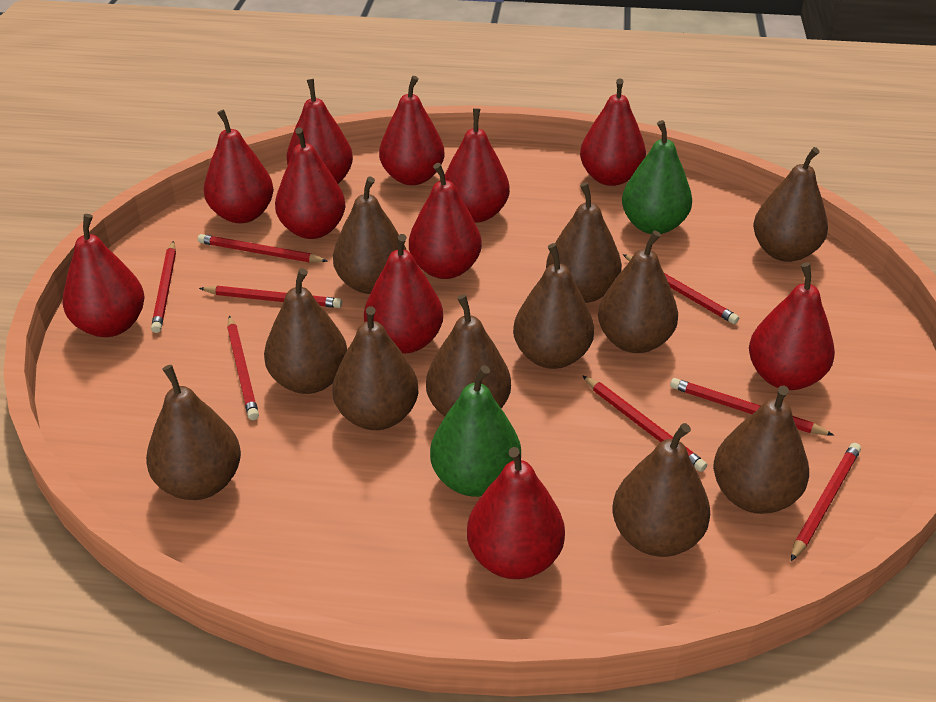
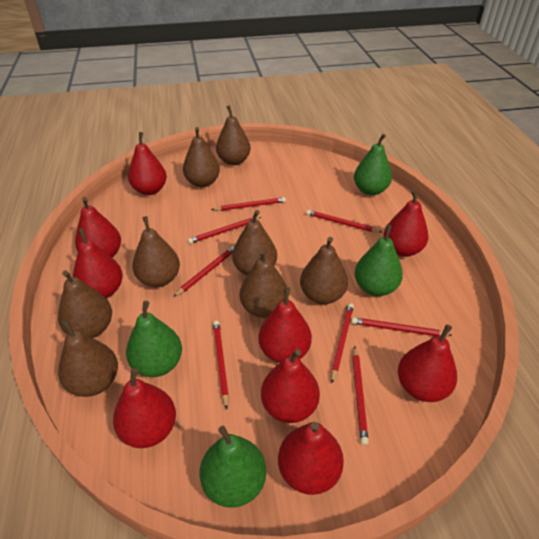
brown pear: 11 -> 8
green pear: 2 -> 4
red pear: 11 -> 9

